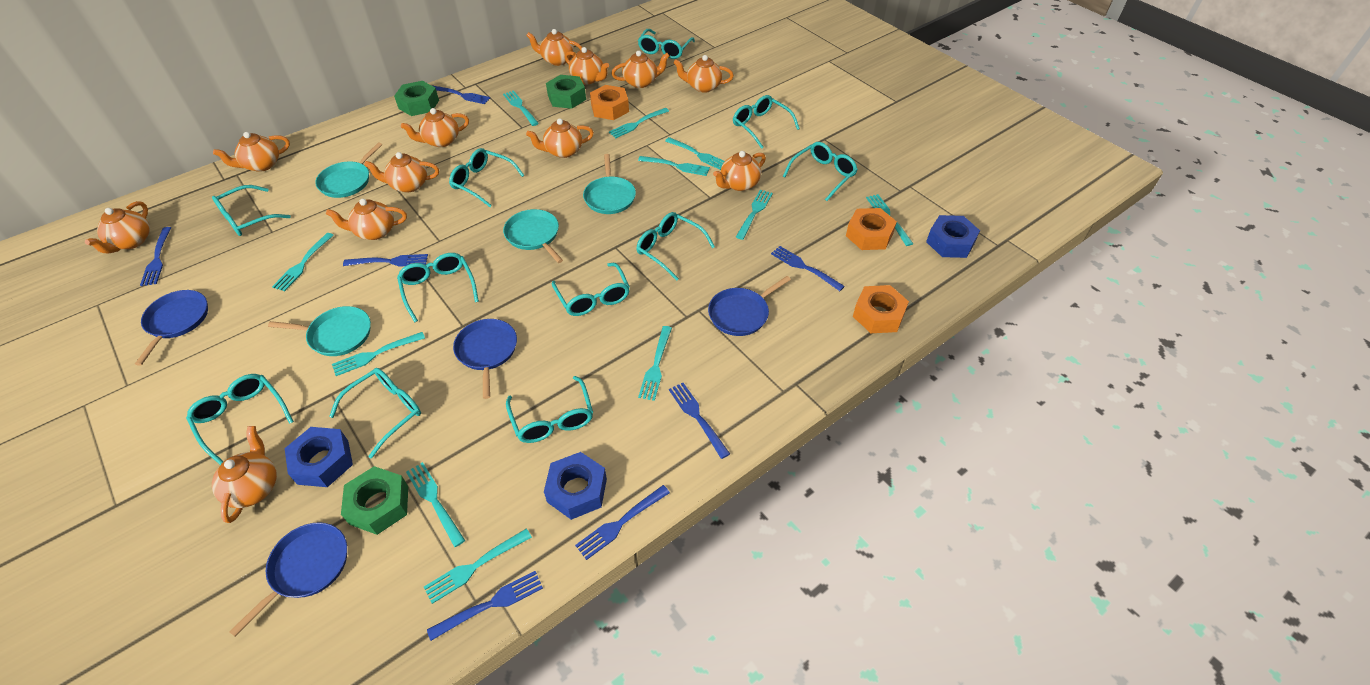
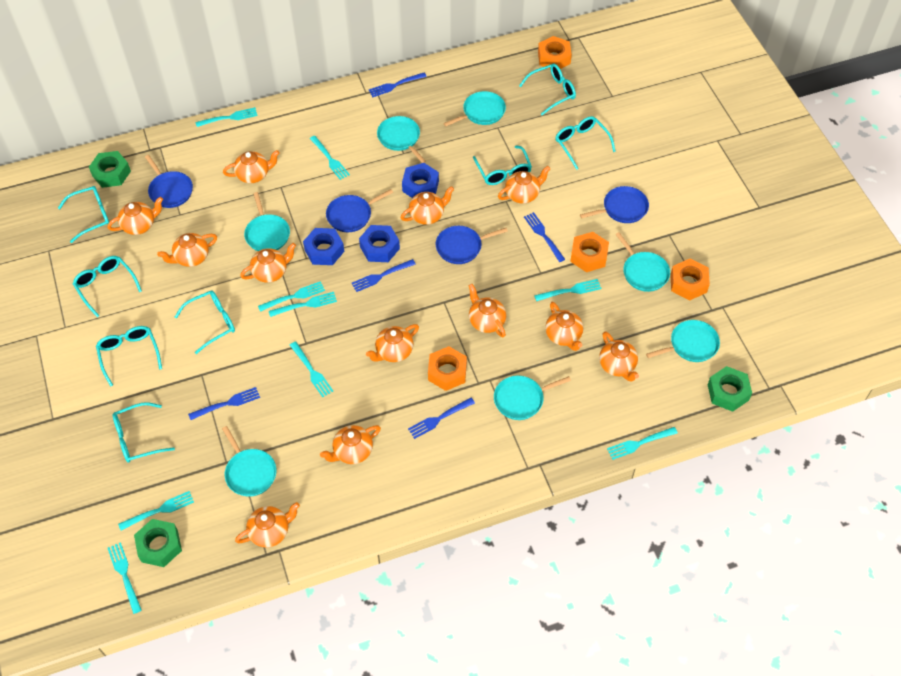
blue fork: 7 -> 5
orange nut: 3 -> 4
turquoise fork: 11 -> 9
turquoise glasses: 11 -> 8
turquoise pan: 4 -> 7

